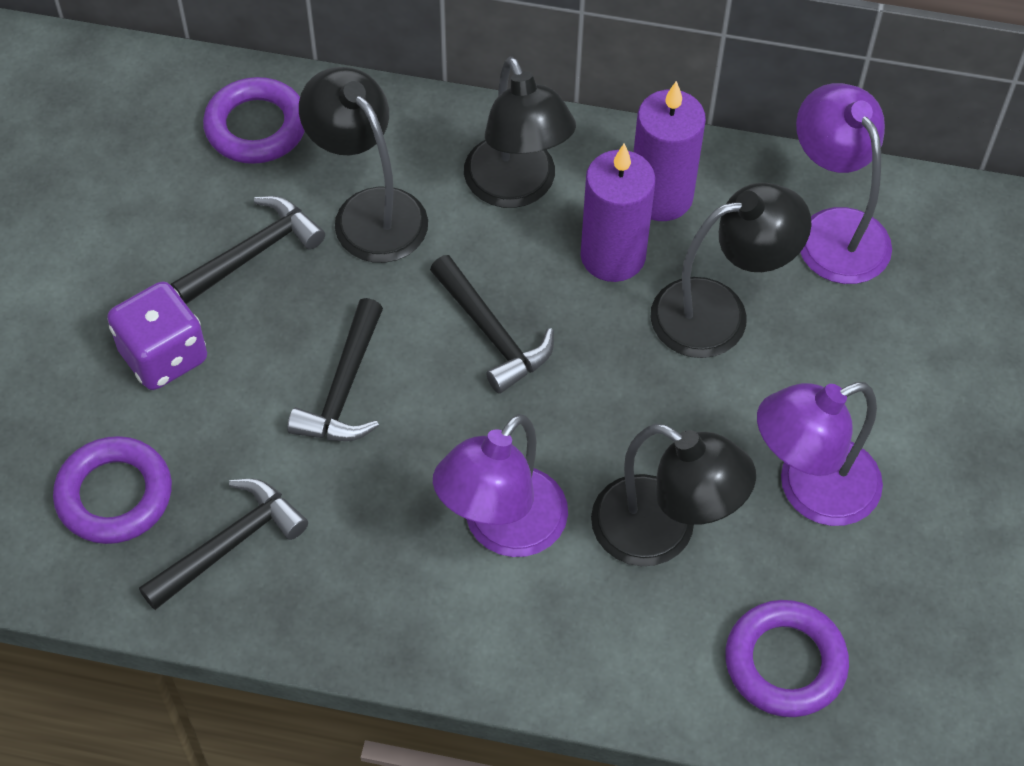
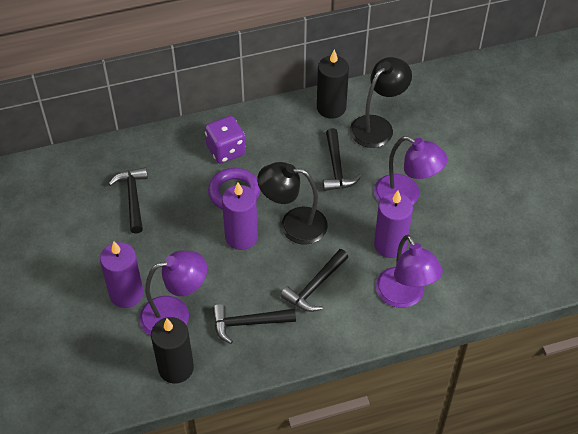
black candle: 0 -> 2
black lamp: 4 -> 2
purple candle: 2 -> 3
purple ring: 3 -> 1

